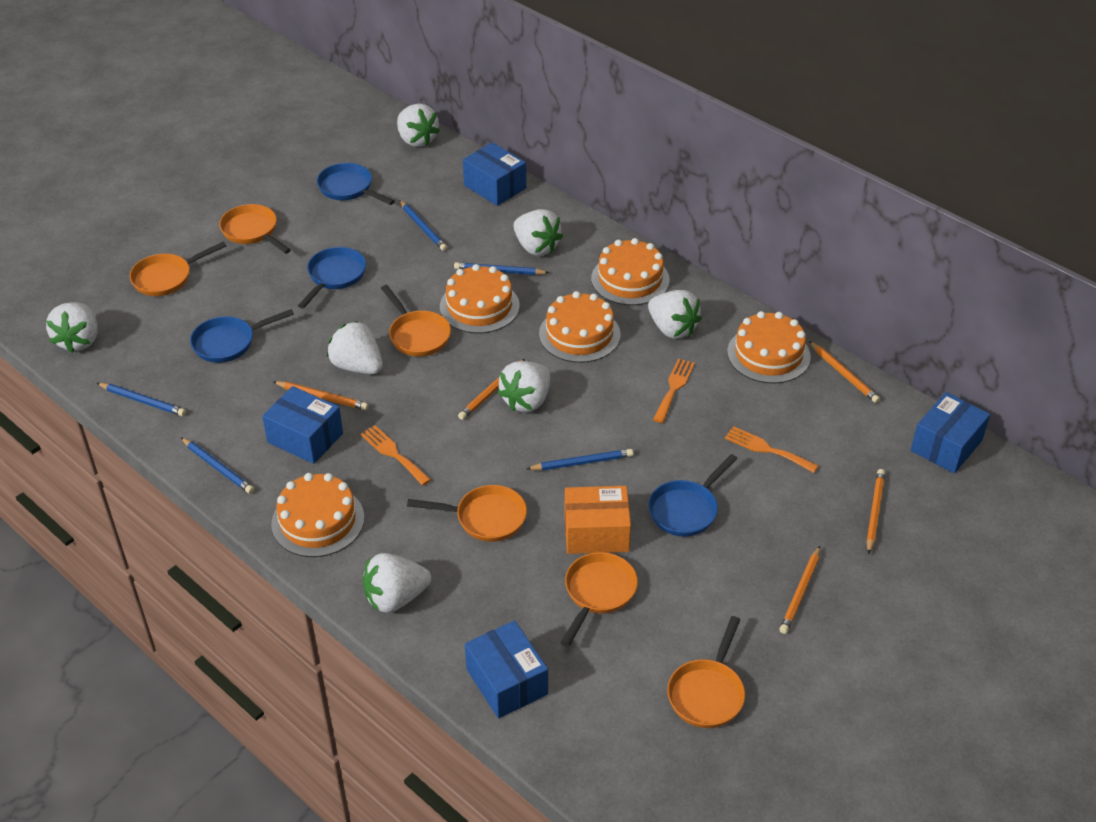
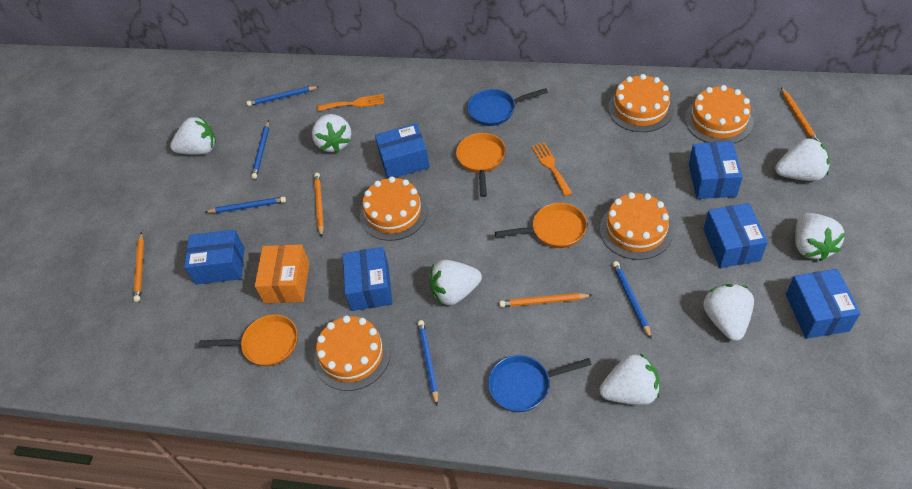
blue box: 4 -> 6
blue pan: 4 -> 2
orange fork: 3 -> 2
orange pan: 6 -> 3
orange pencil: 5 -> 4

